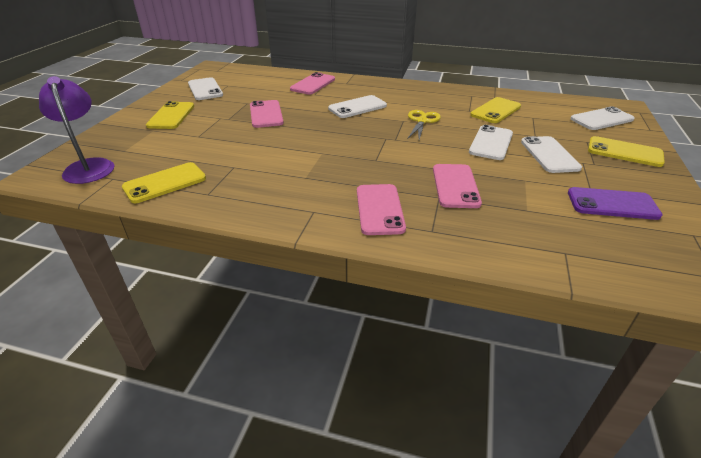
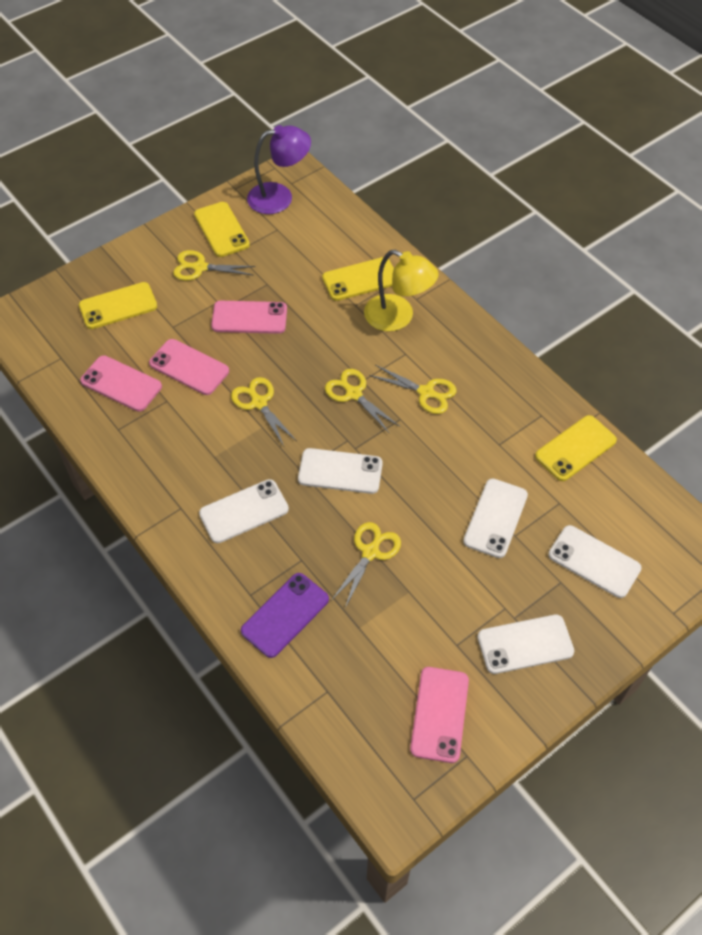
yellow lamp: 0 -> 1
yellow scissors: 1 -> 5

